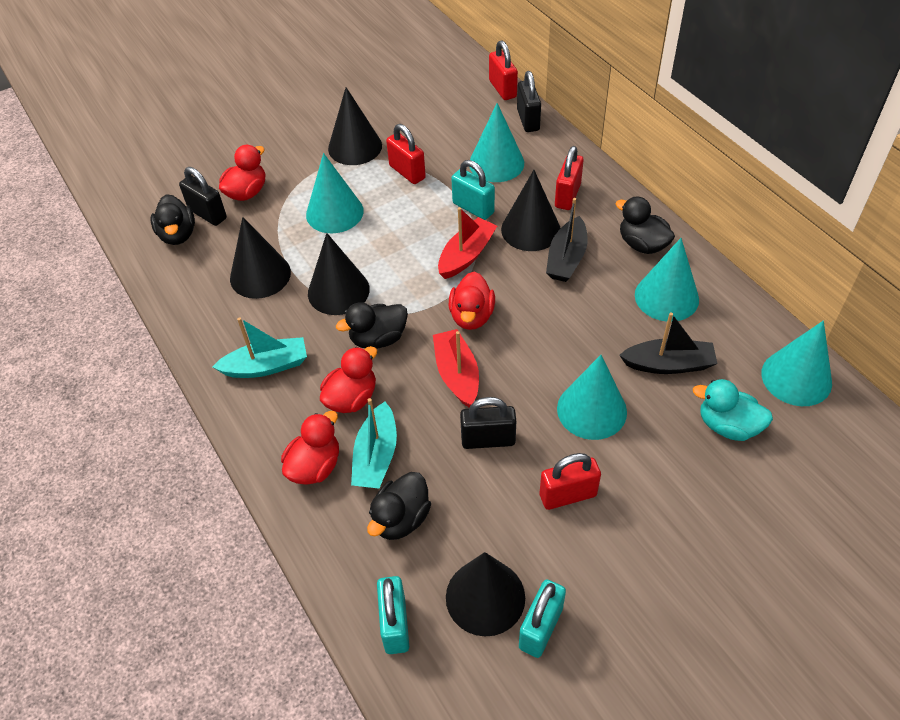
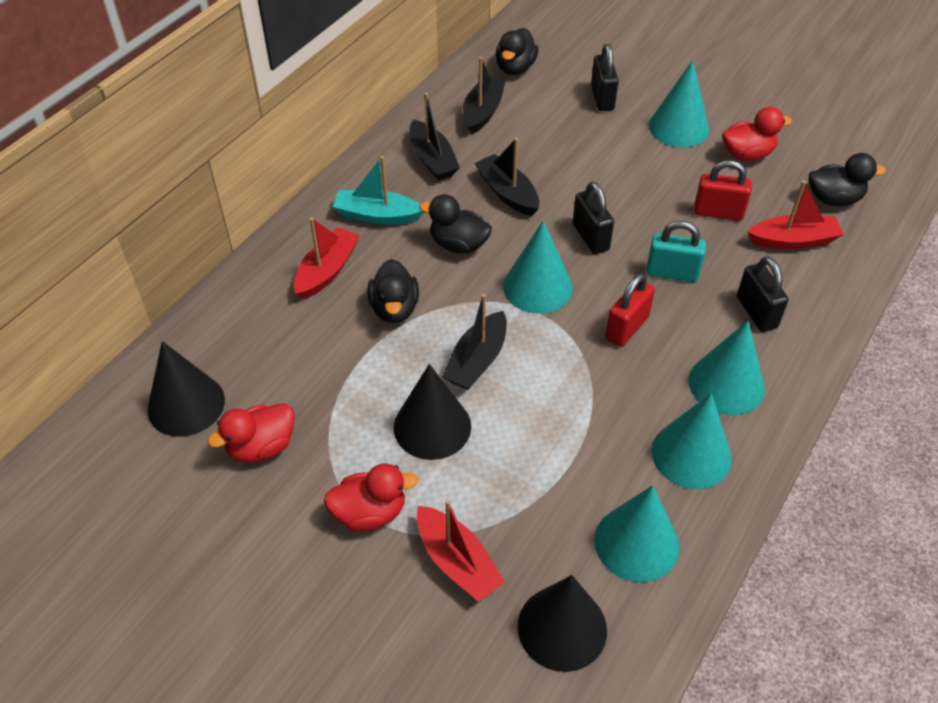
black boat: 2 -> 4
black cone: 5 -> 3
red boat: 2 -> 3
red duck: 4 -> 3
red padlock: 4 -> 2
turquoise boat: 2 -> 1
turquoise duck: 1 -> 0
turquoise padlock: 3 -> 1

